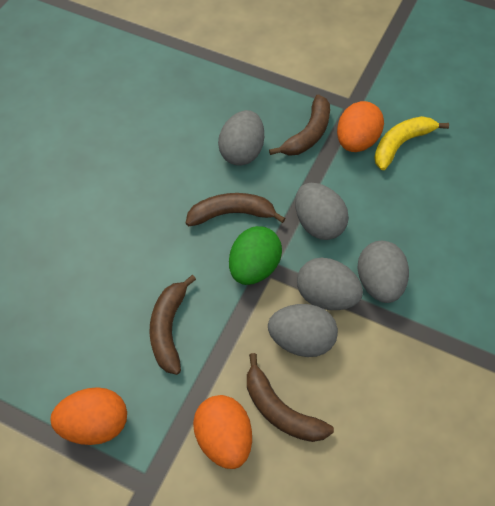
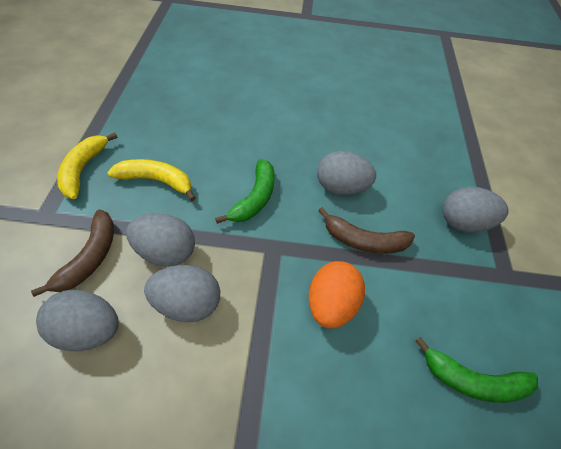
brown banana: 4 -> 2
green banana: 0 -> 2
green egg: 1 -> 0
orange egg: 3 -> 1
yellow banana: 1 -> 2

